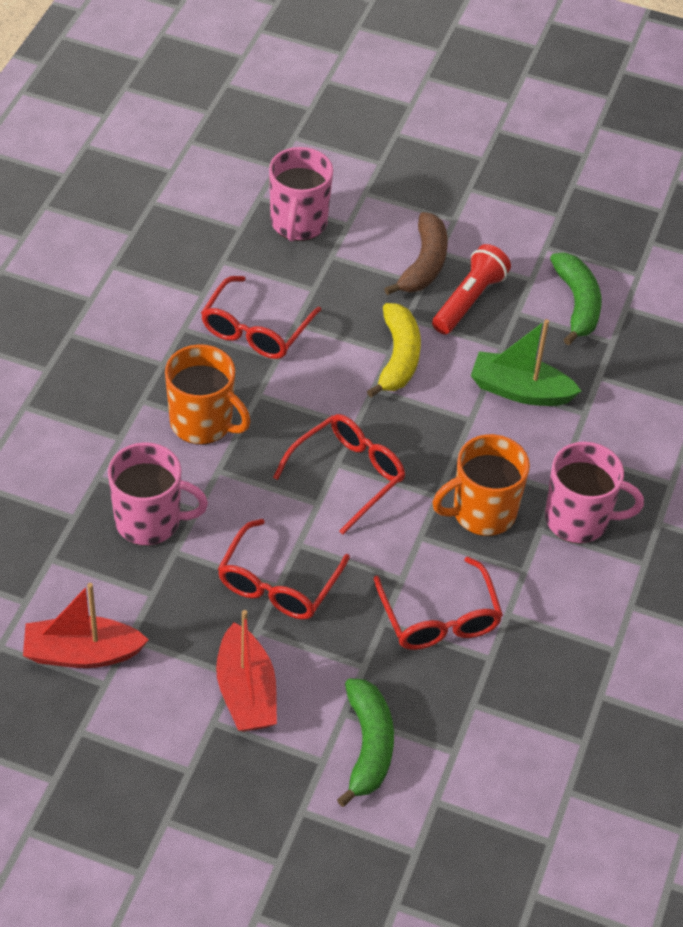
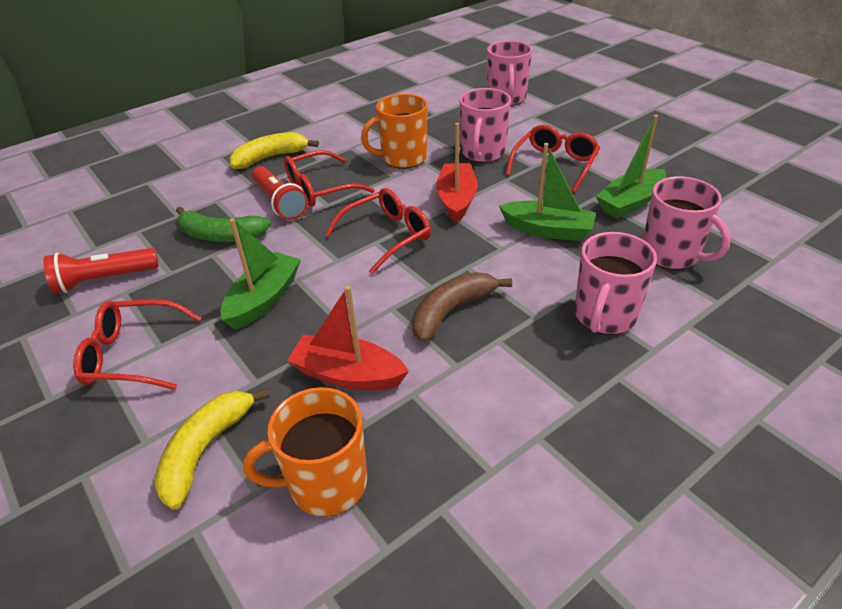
green banana: 2 -> 1
green boat: 1 -> 3
pink mug: 3 -> 4
red flashlight: 1 -> 2
yellow banana: 1 -> 2

